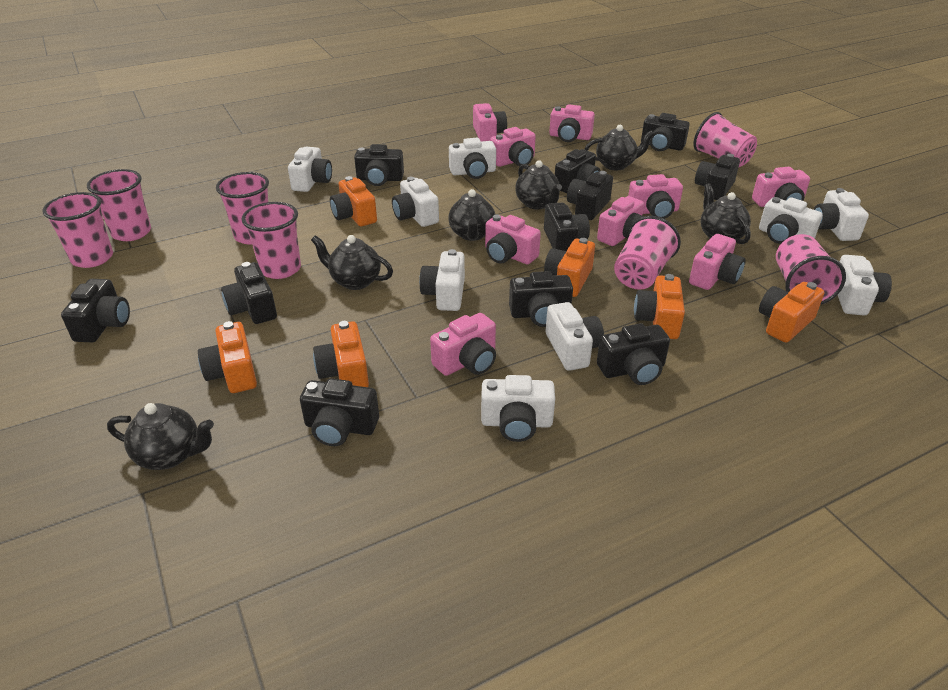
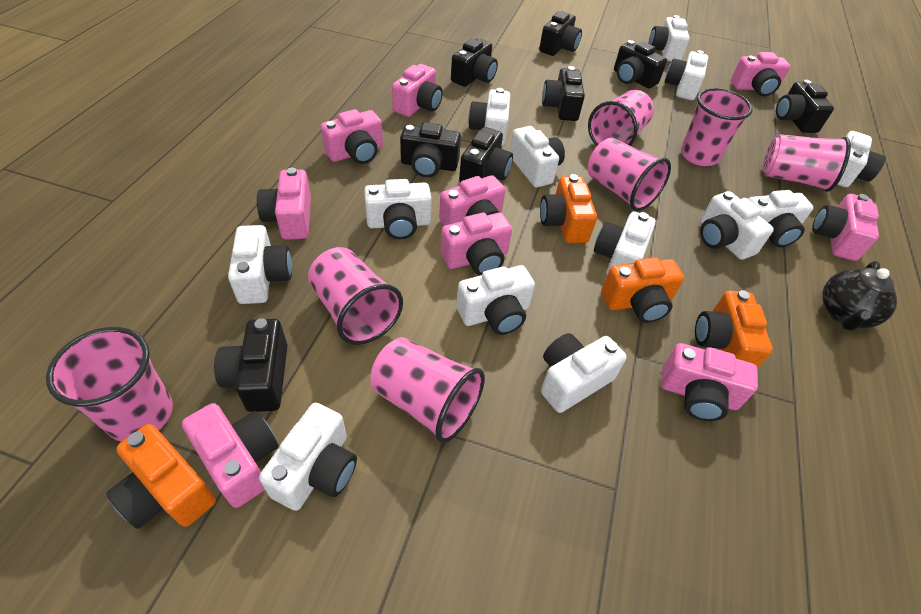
black camera: 11 -> 8
black teapot: 6 -> 1
orange camera: 6 -> 4
white camera: 9 -> 13

